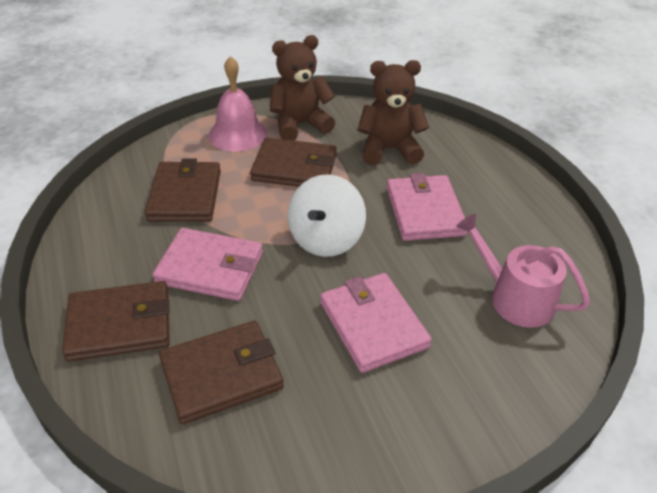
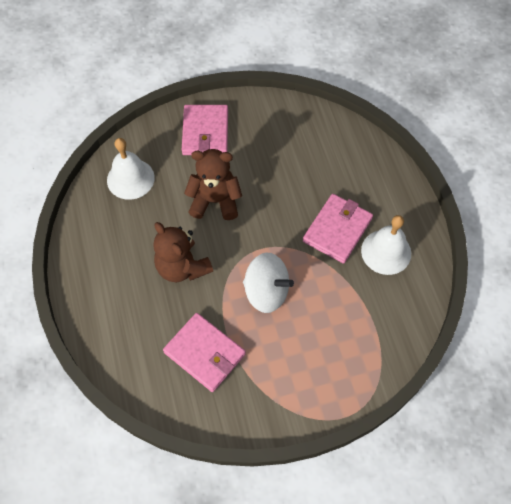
brown wallet: 4 -> 0
pink bell: 1 -> 0
pink watering can: 1 -> 0
white bell: 0 -> 2

